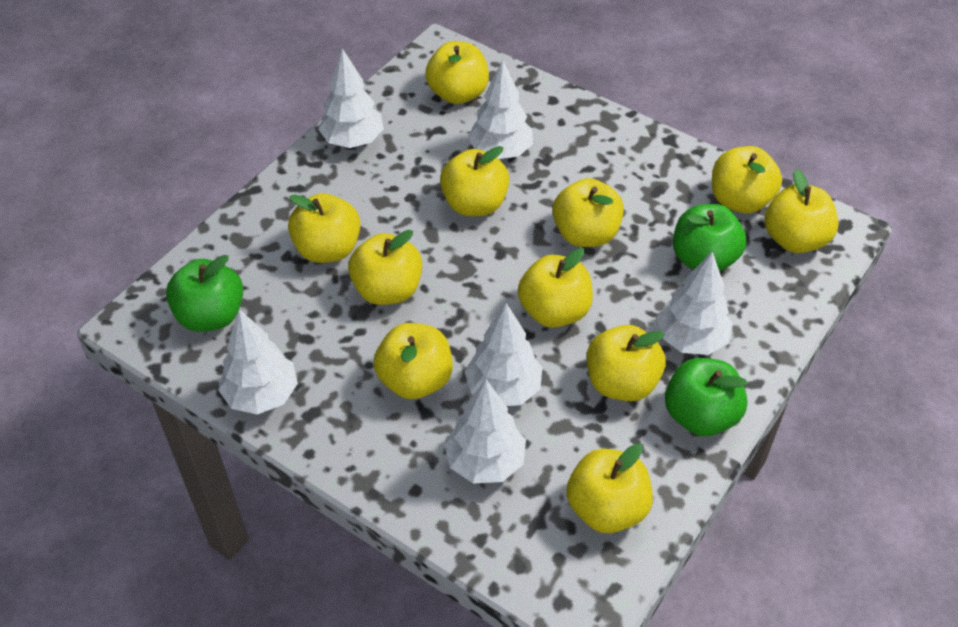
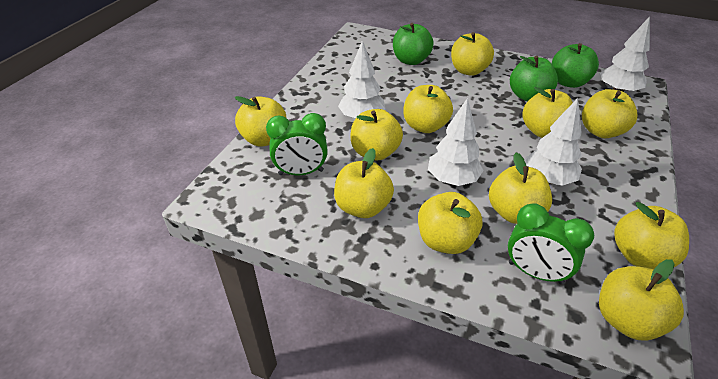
green clock: 0 -> 2
white tree: 6 -> 4

